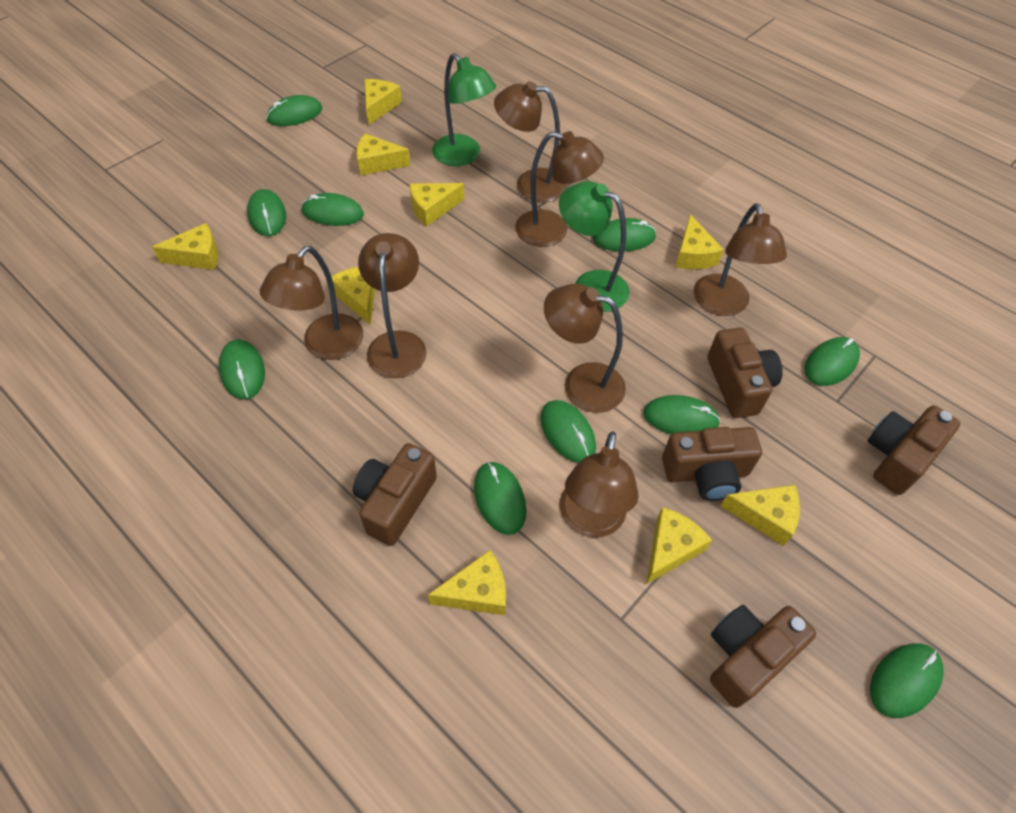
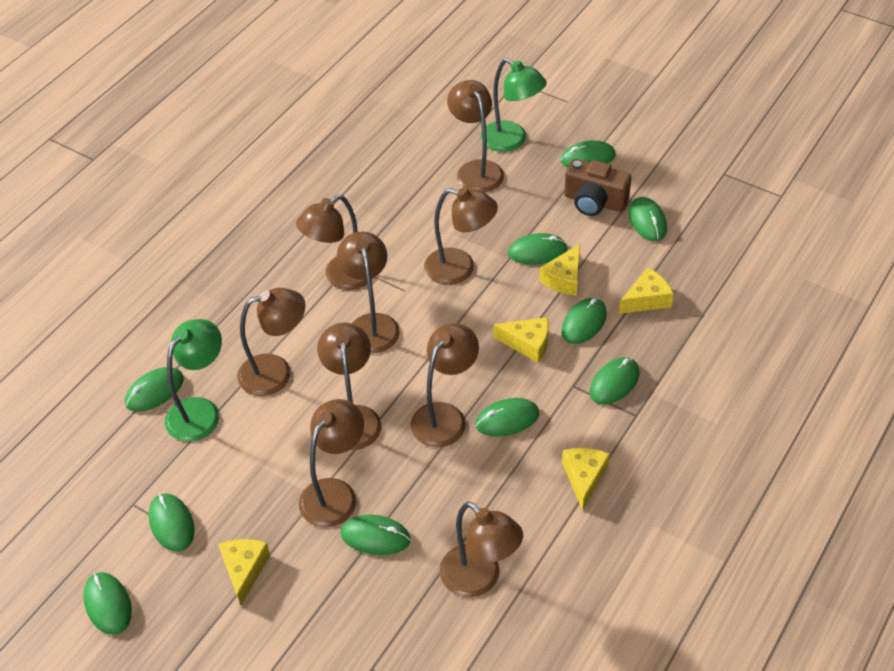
brown camera: 5 -> 1
brown lamp: 7 -> 9
yellow cheese: 9 -> 5

